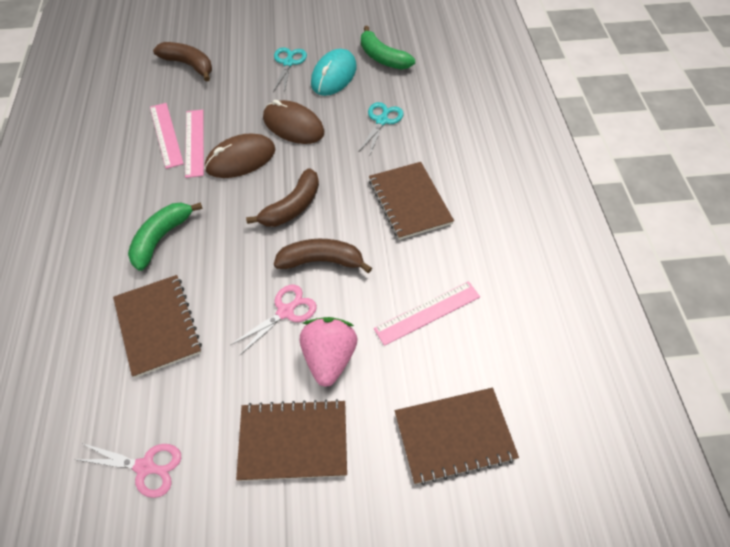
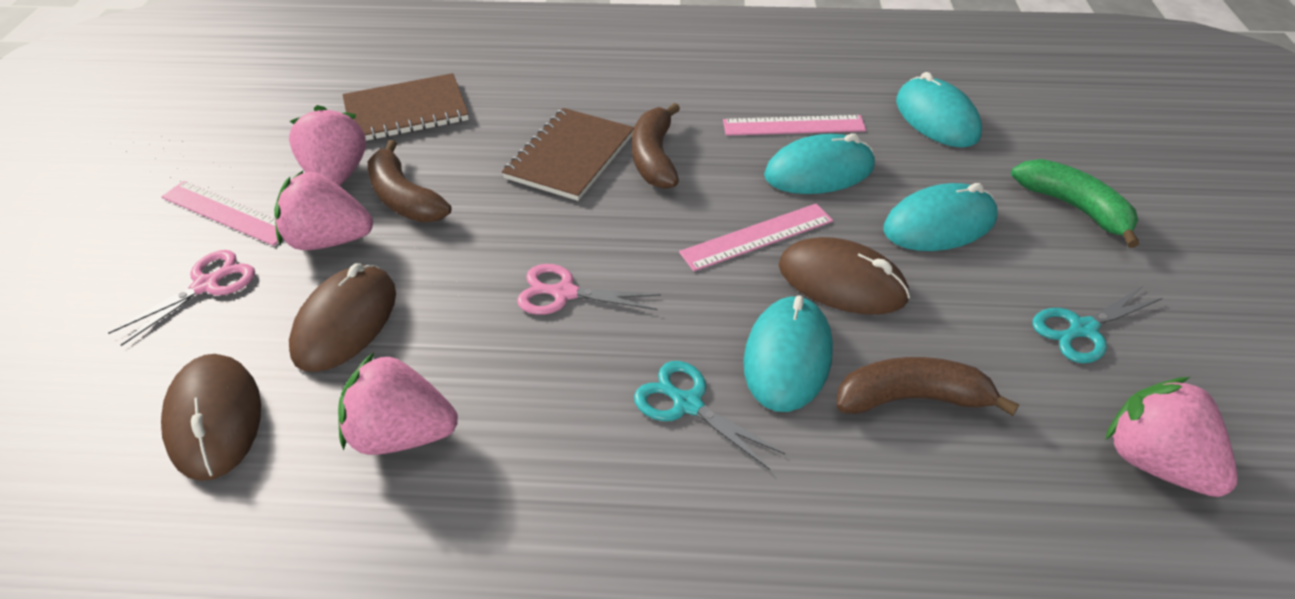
brown mouse: 2 -> 3
brown notebook: 4 -> 2
green banana: 2 -> 1
pink strawberry: 1 -> 4
turquoise mouse: 1 -> 4

